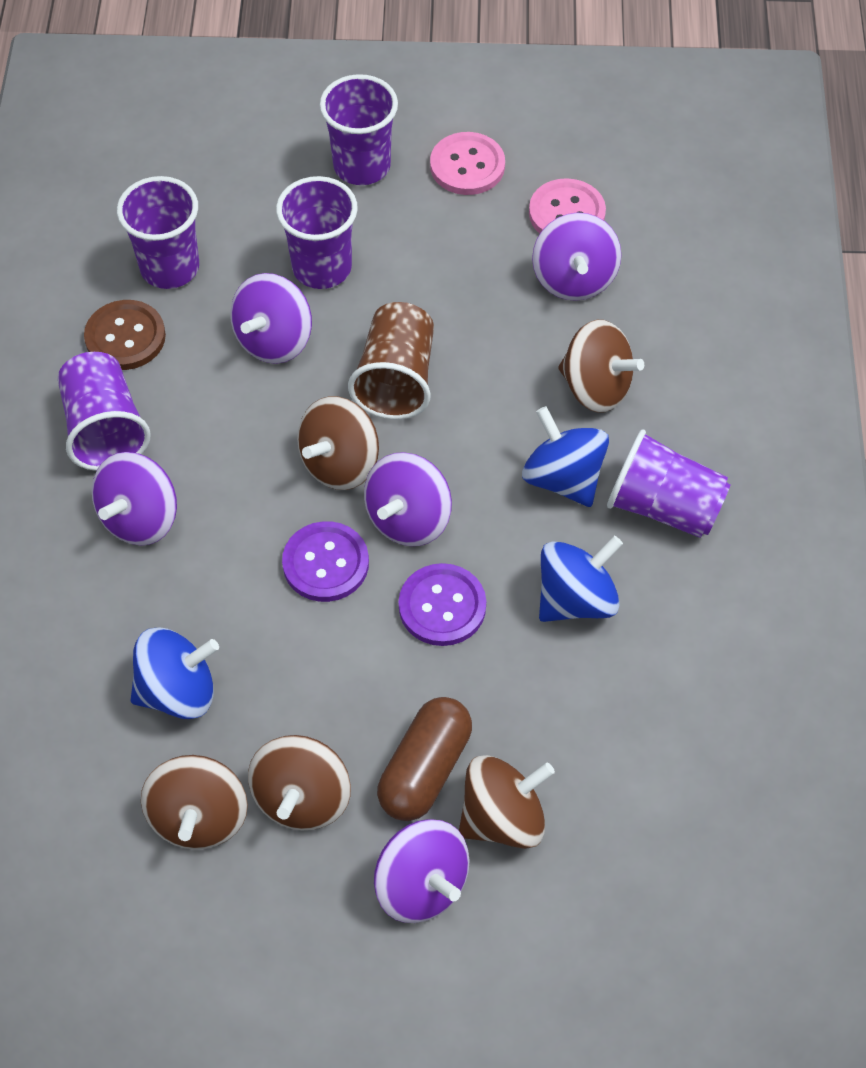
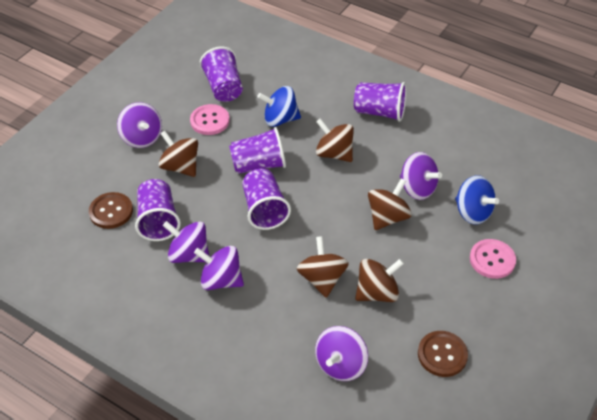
blue spinning top: 3 -> 2
brown button: 1 -> 2
brown capsule: 1 -> 0
brown cup: 1 -> 0
purple button: 2 -> 0

